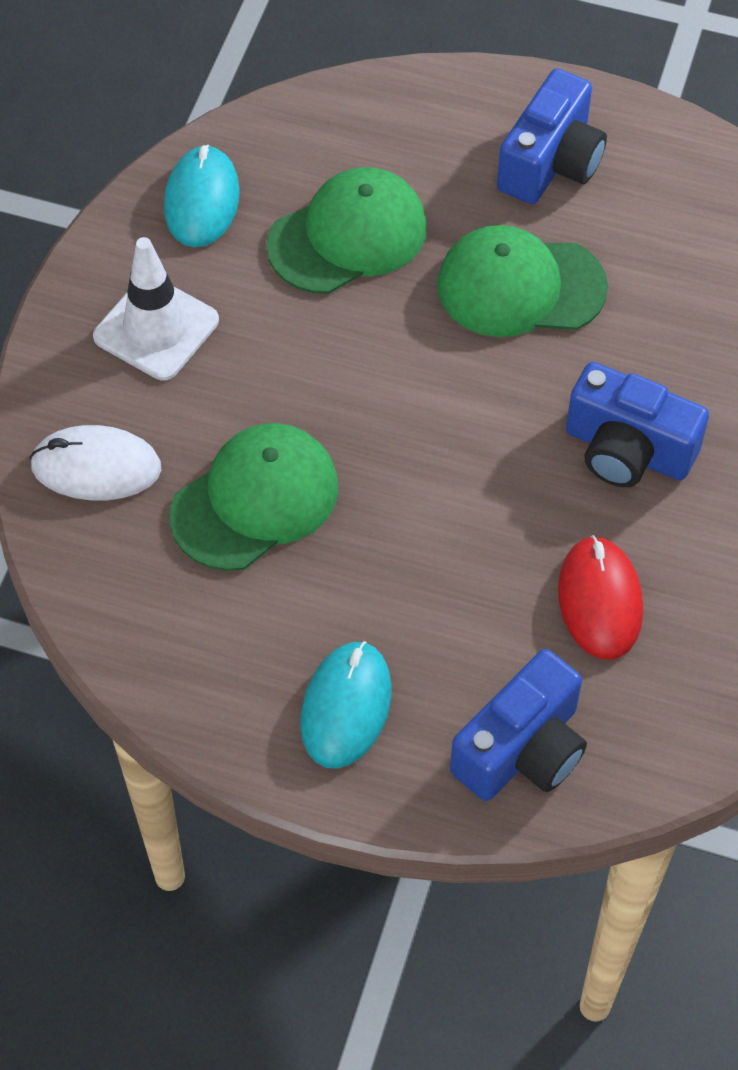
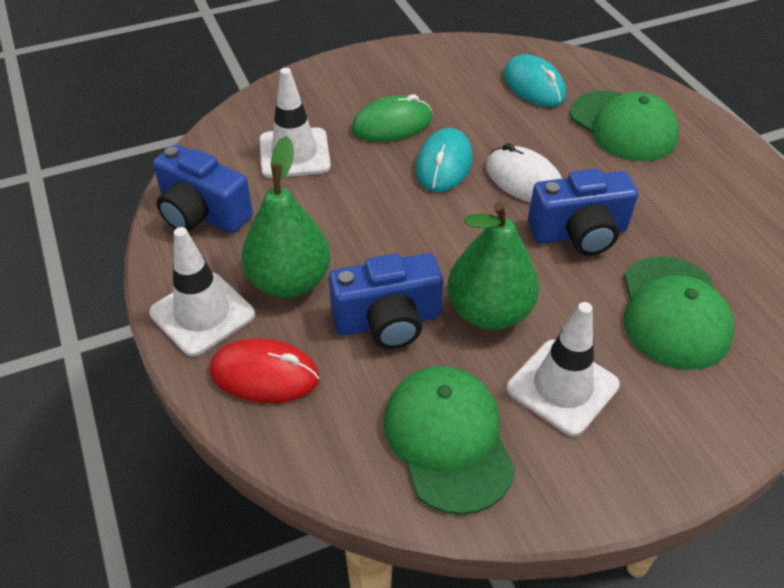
green mouse: 0 -> 1
green pear: 0 -> 2
white traffic cone: 1 -> 3

